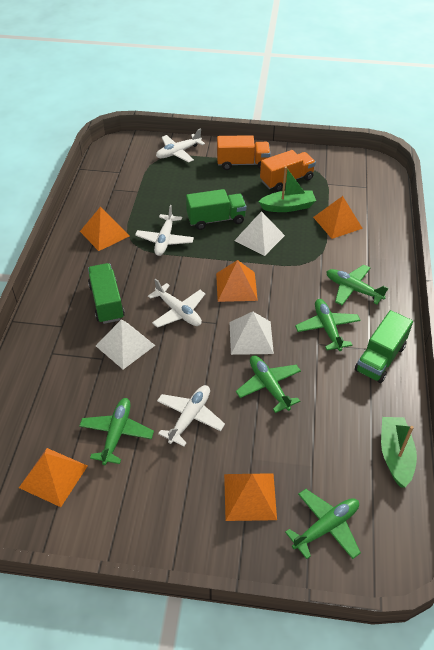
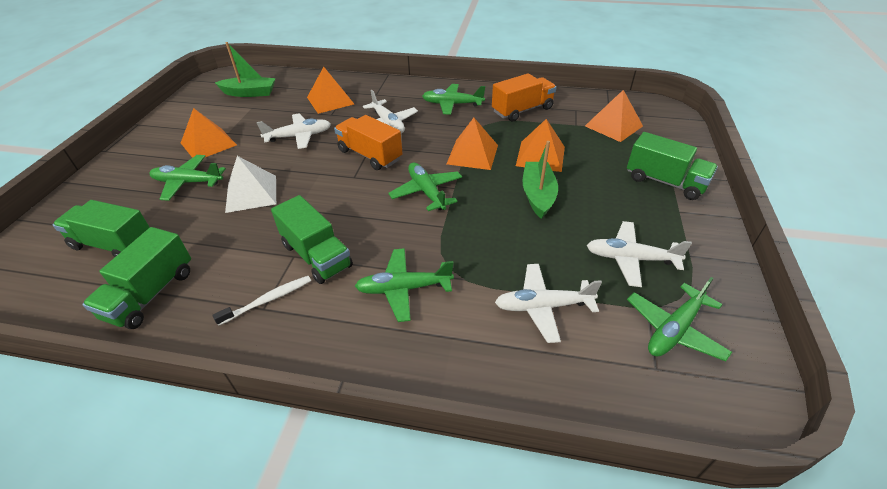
green truck: 3 -> 4
white pyramid: 3 -> 1
white toothbrush: 0 -> 1

